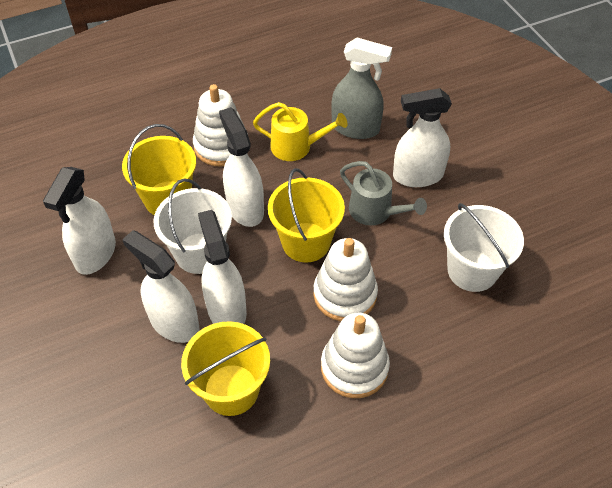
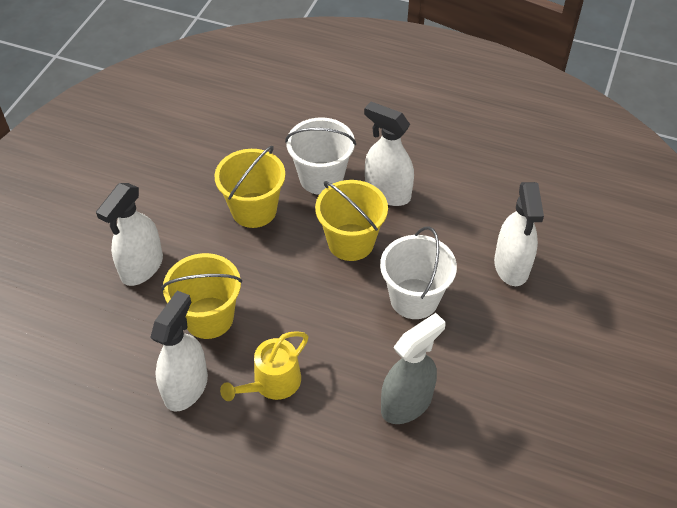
grey watering can: 1 -> 0
white spray bottle: 5 -> 4
white stacking toy: 3 -> 0

